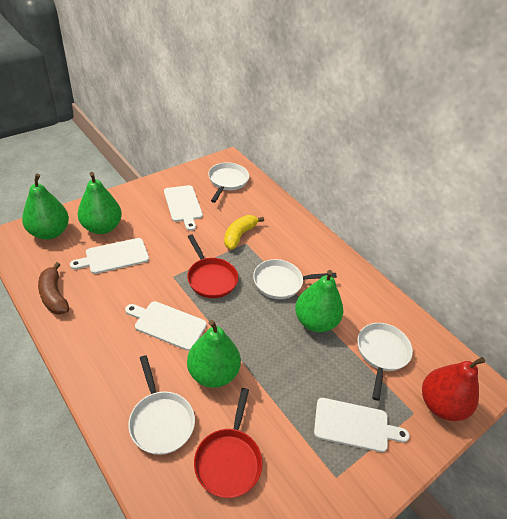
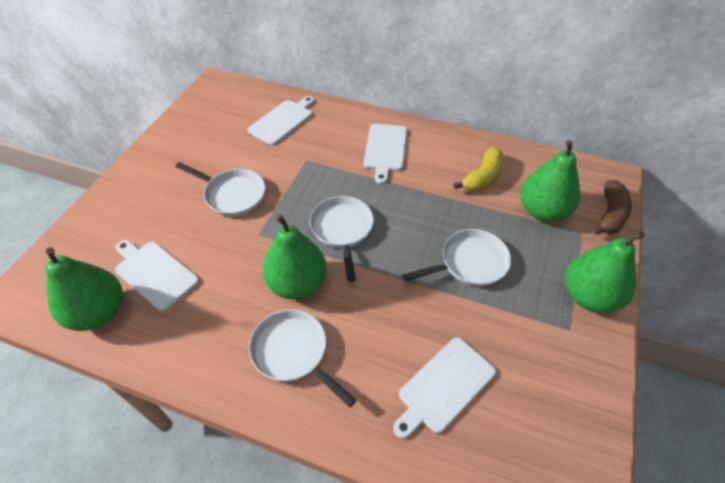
red pan: 2 -> 0
red pear: 1 -> 0

